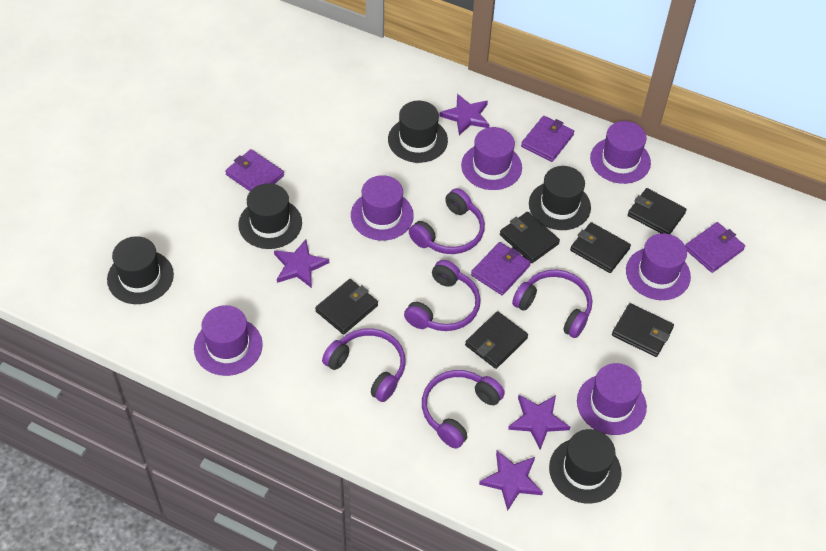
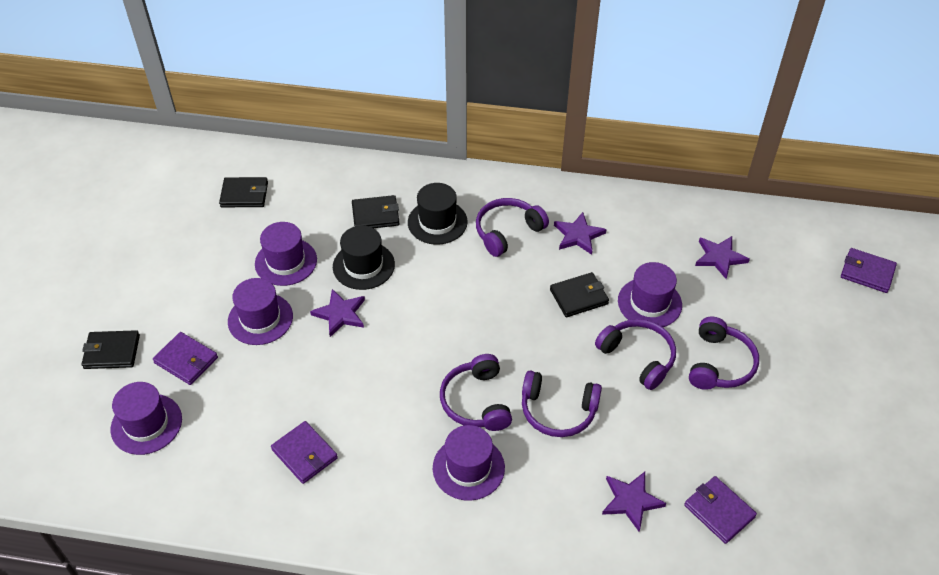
black hat: 5 -> 2
black wallet: 6 -> 4
purple hat: 6 -> 5

